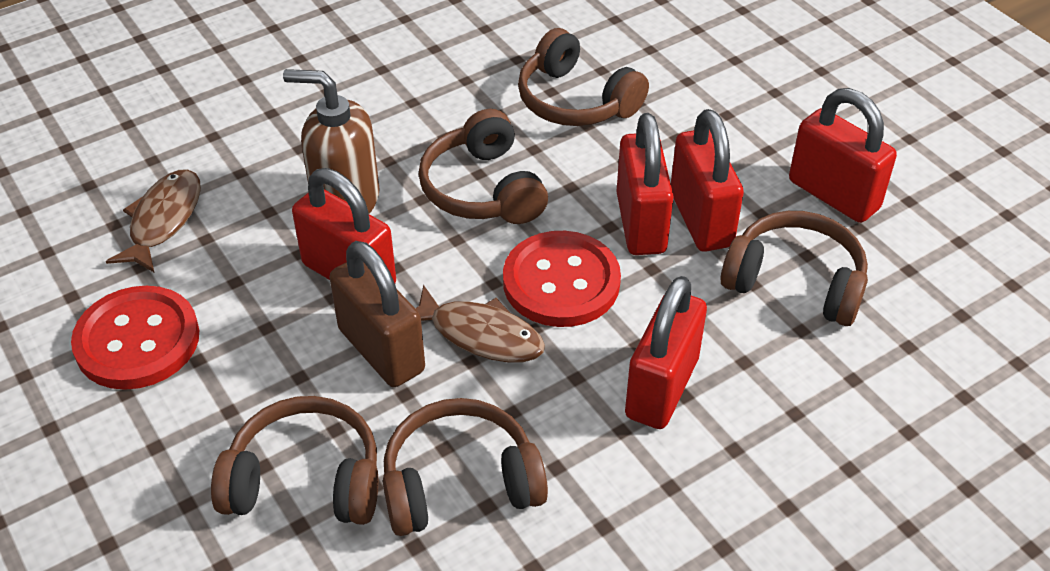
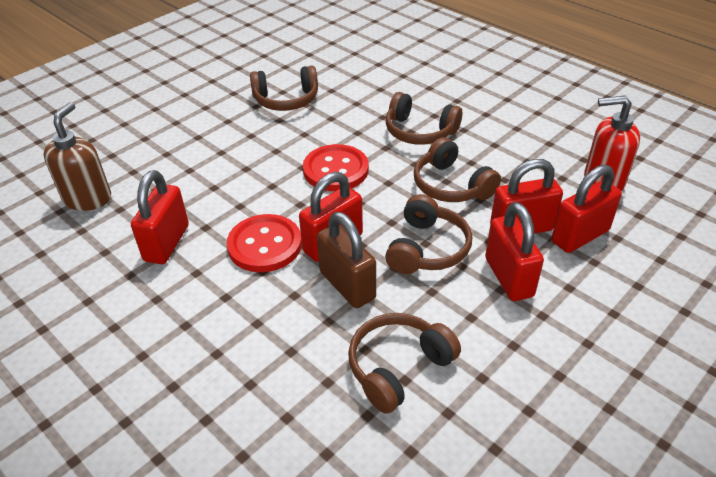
brown fish: 2 -> 0
red soap dispenser: 0 -> 1

